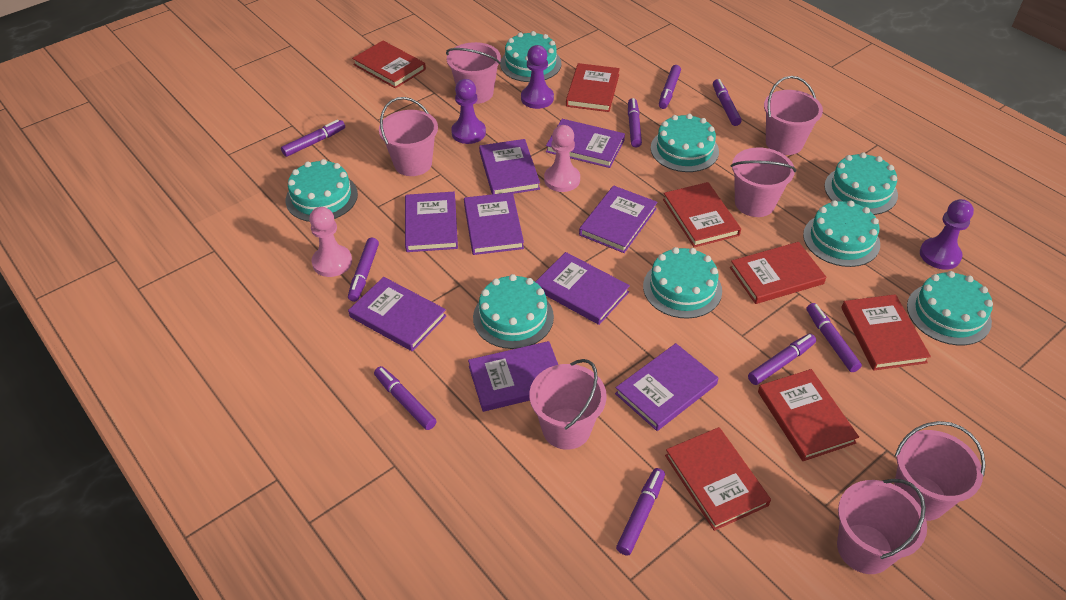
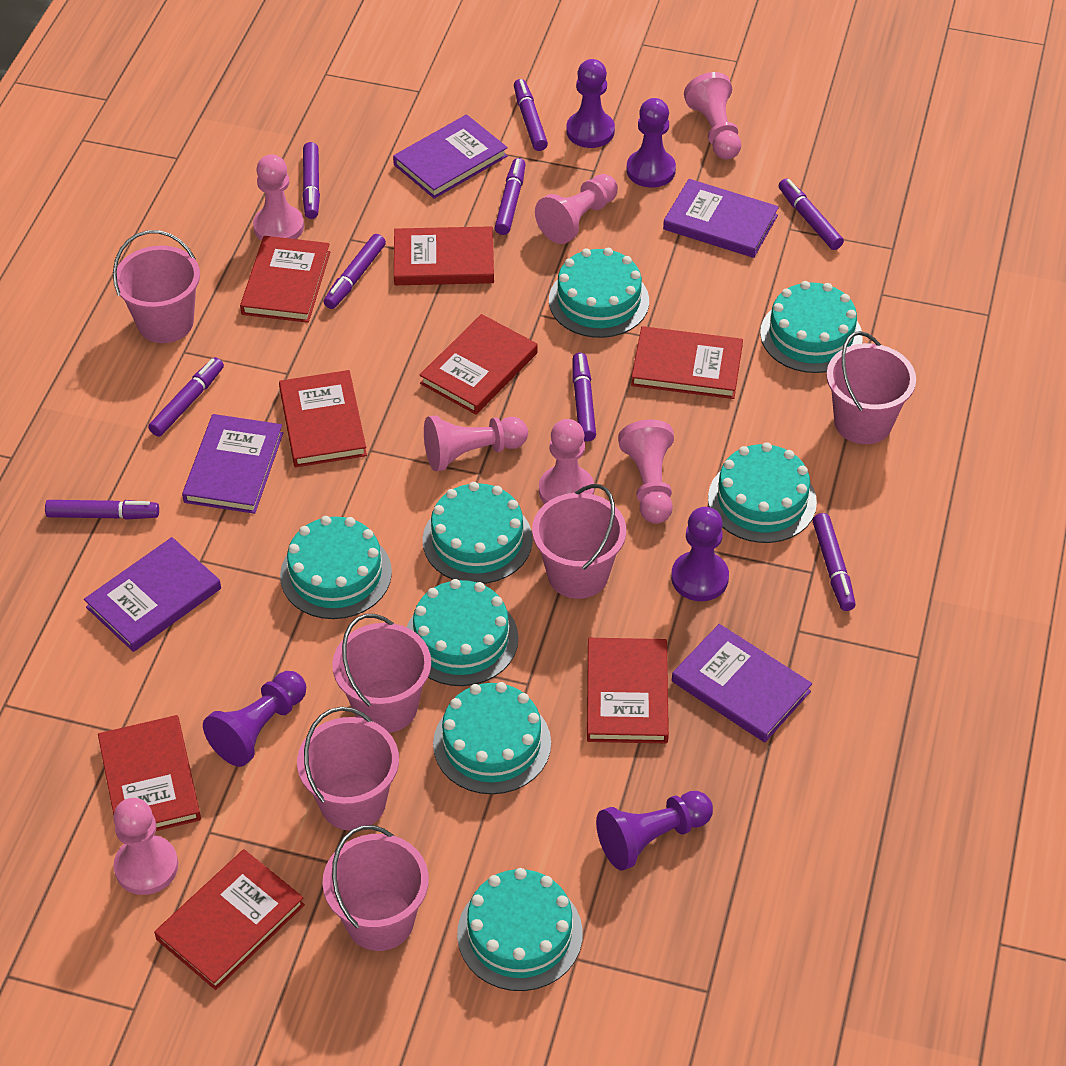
pink bucket: 7 -> 6
pink pawn: 2 -> 7
purple book: 9 -> 5
purple pawn: 3 -> 5
red book: 7 -> 8

